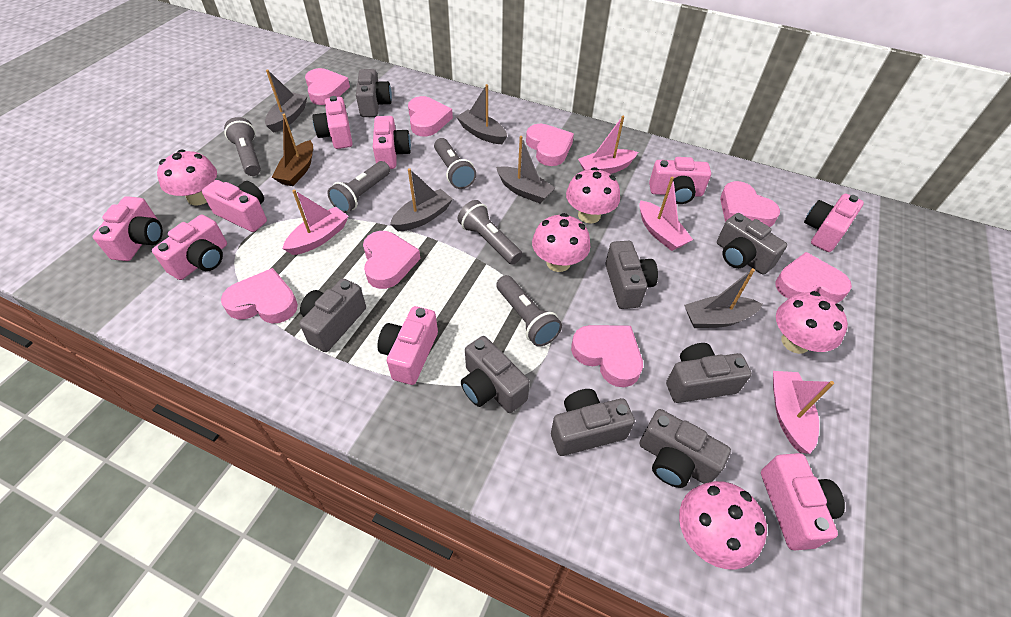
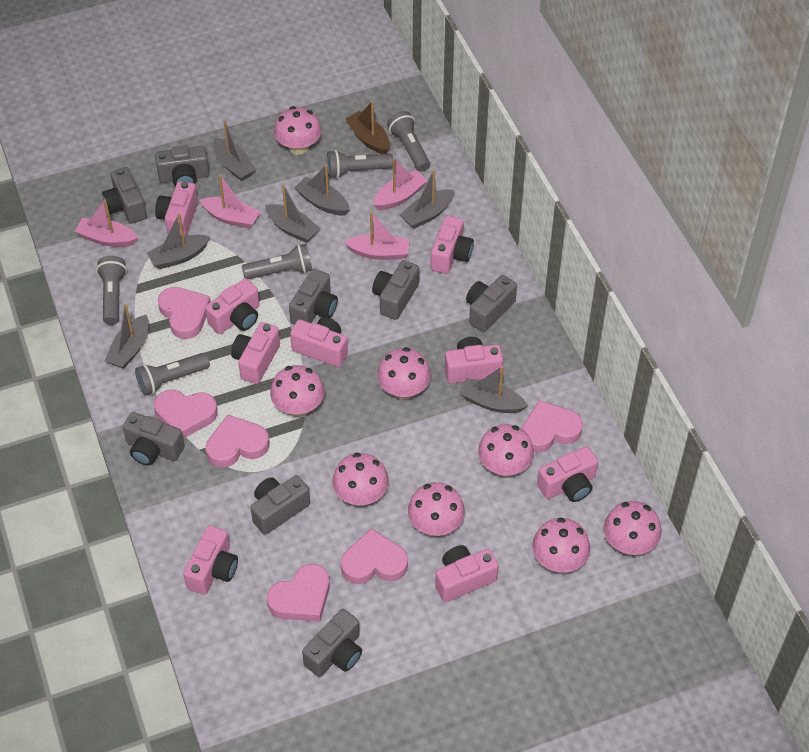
grey boat: 5 -> 7
pink heart: 8 -> 6
pink mushroom: 5 -> 8

